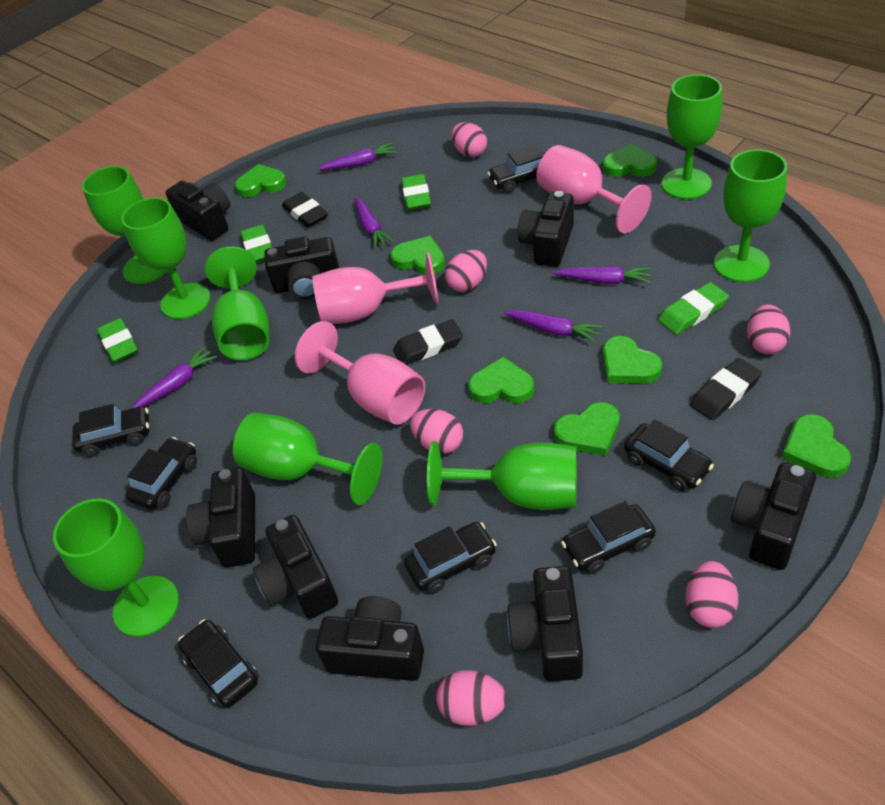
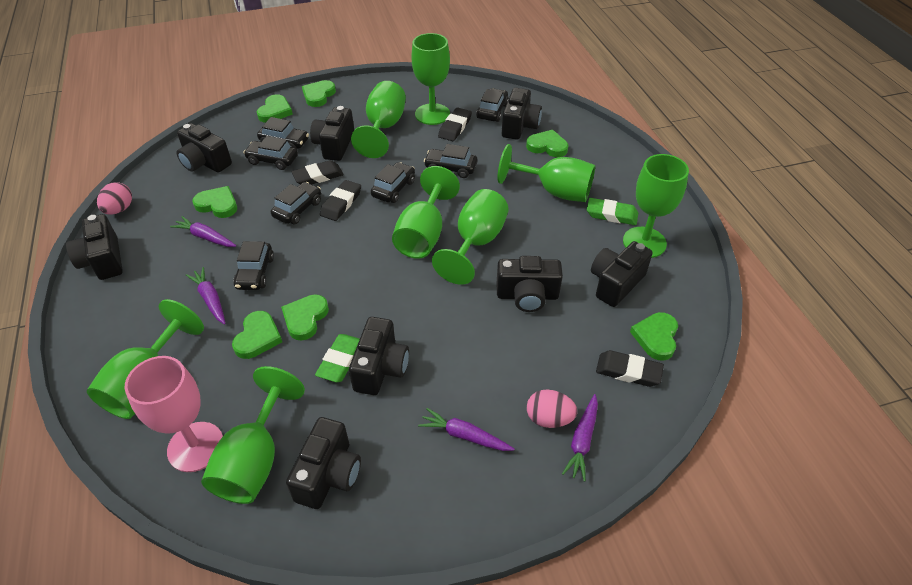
black eraser: 3 -> 4
green eraser: 4 -> 2
pink egg: 6 -> 2
pink goblet: 3 -> 1
purple carrot: 5 -> 4

